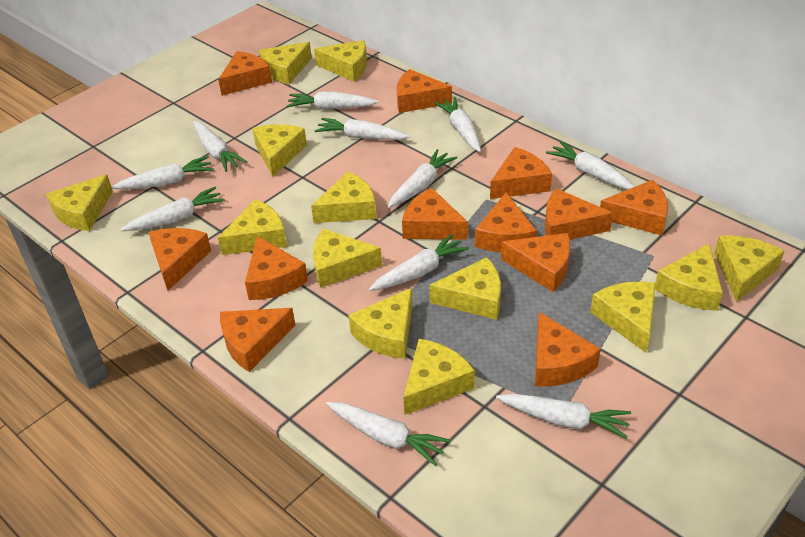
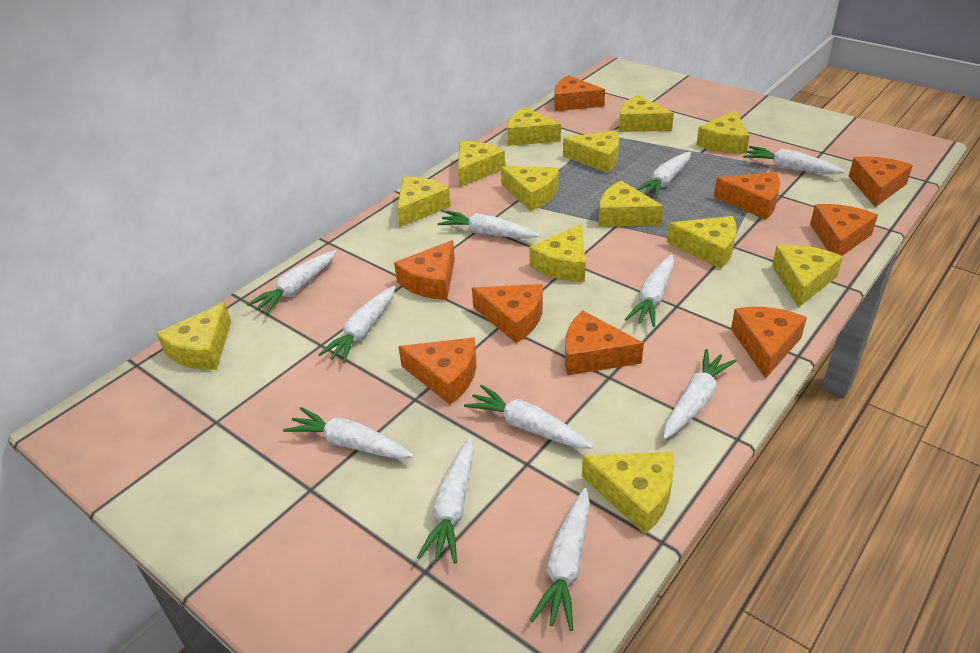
orange cheese: 12 -> 9

